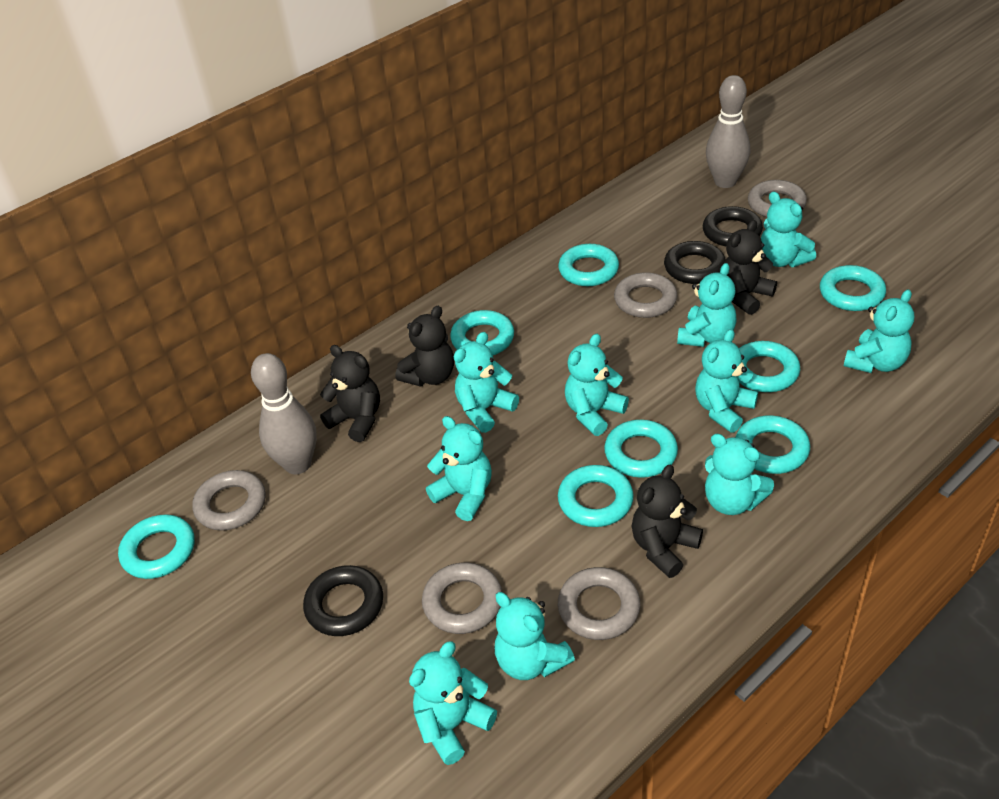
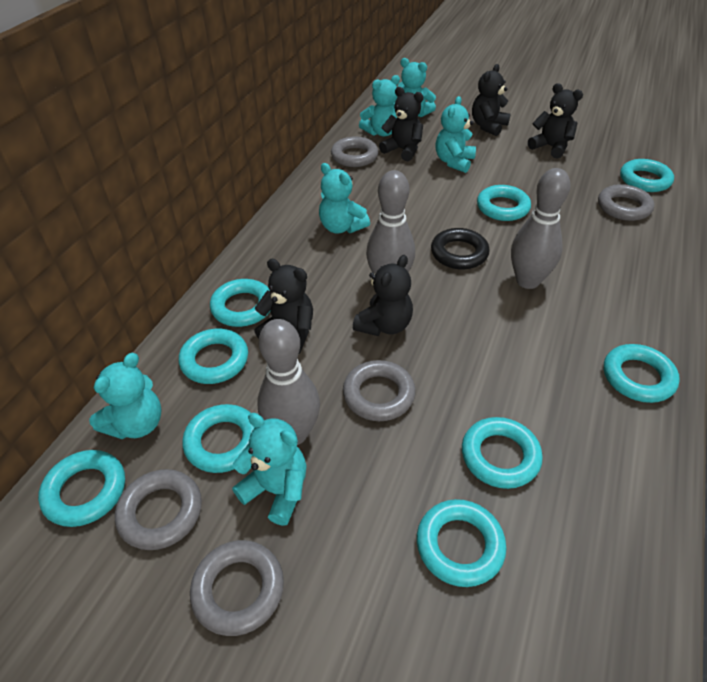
black ring: 3 -> 1
black teddy bear: 4 -> 5
grey bowling pin: 2 -> 3
turquoise ring: 8 -> 9
turquoise teddy bear: 10 -> 6

